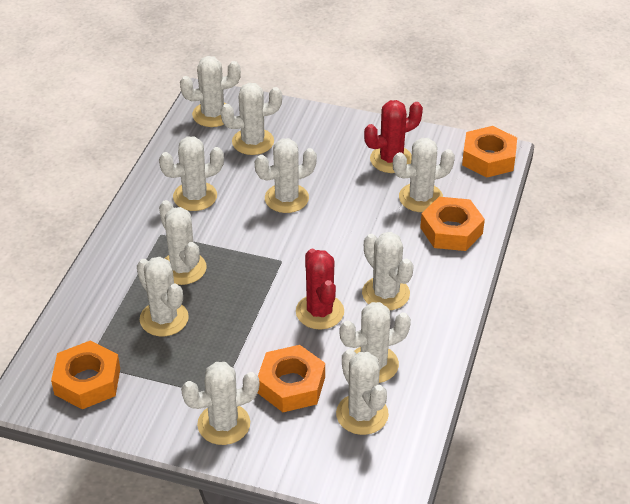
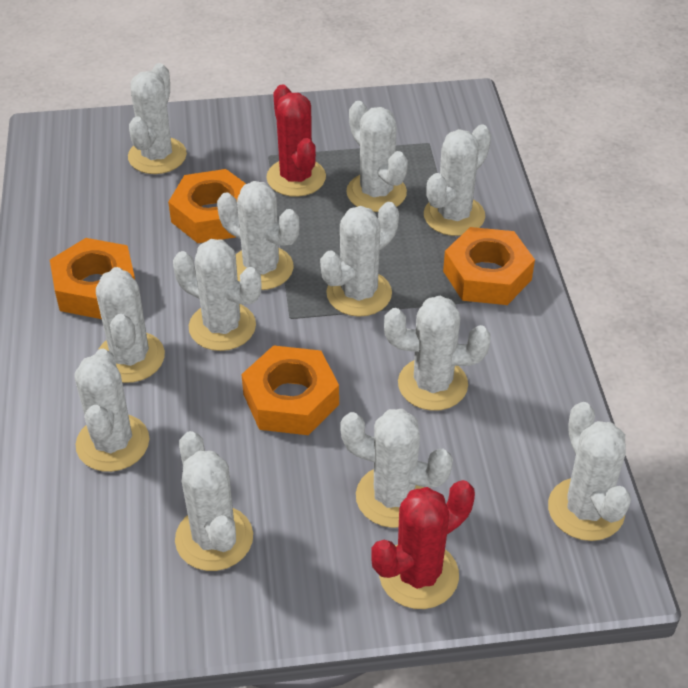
white cactus: 11 -> 12

